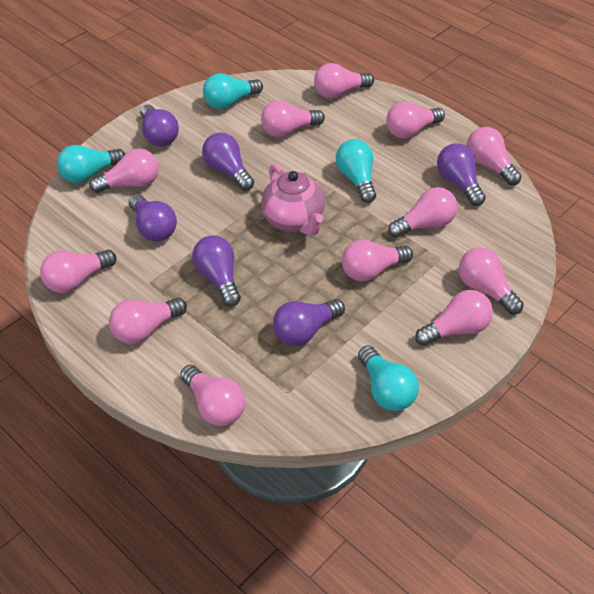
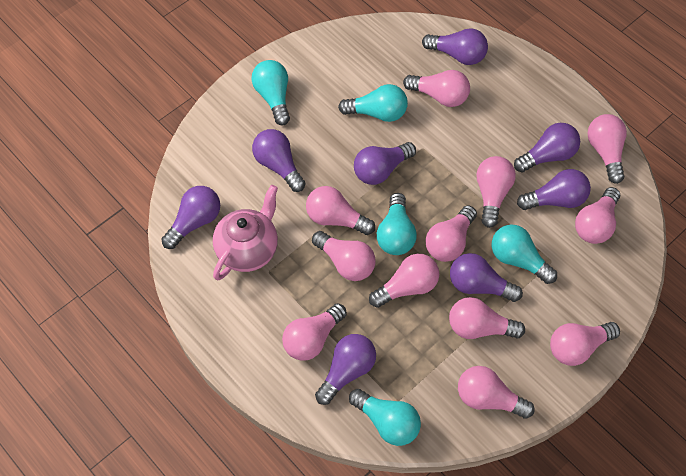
purple light bulb: 6 -> 8
turquoise light bulb: 4 -> 5

